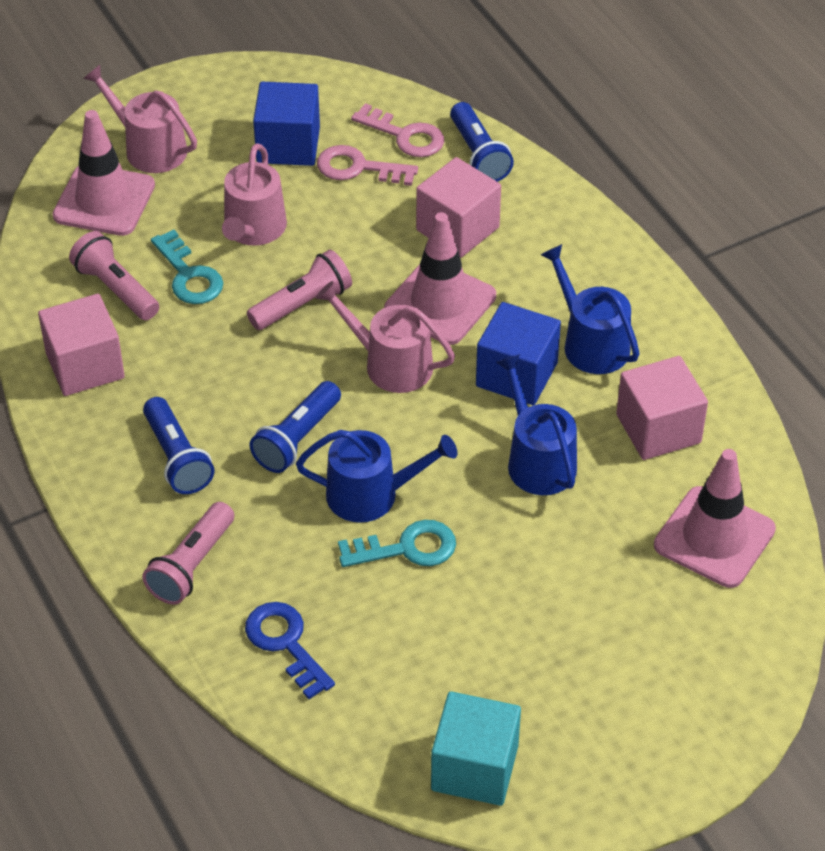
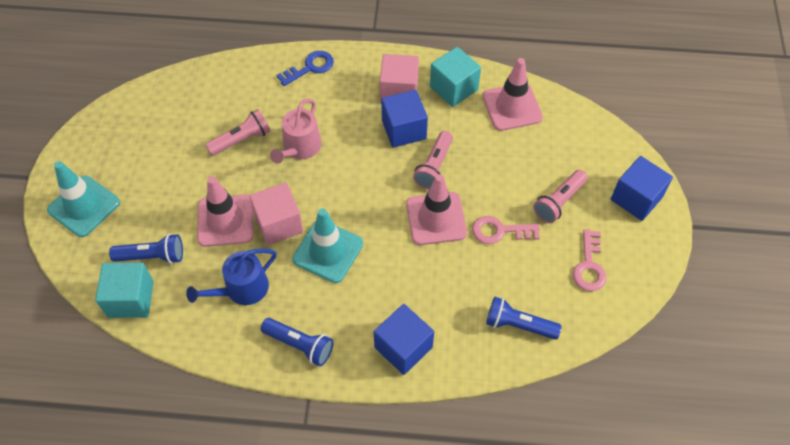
blue cube: 2 -> 3
blue watering can: 3 -> 1
pink cube: 3 -> 2
pink watering can: 3 -> 1
turquoise cube: 1 -> 2
turquoise key: 2 -> 0
turquoise traffic cone: 0 -> 2

